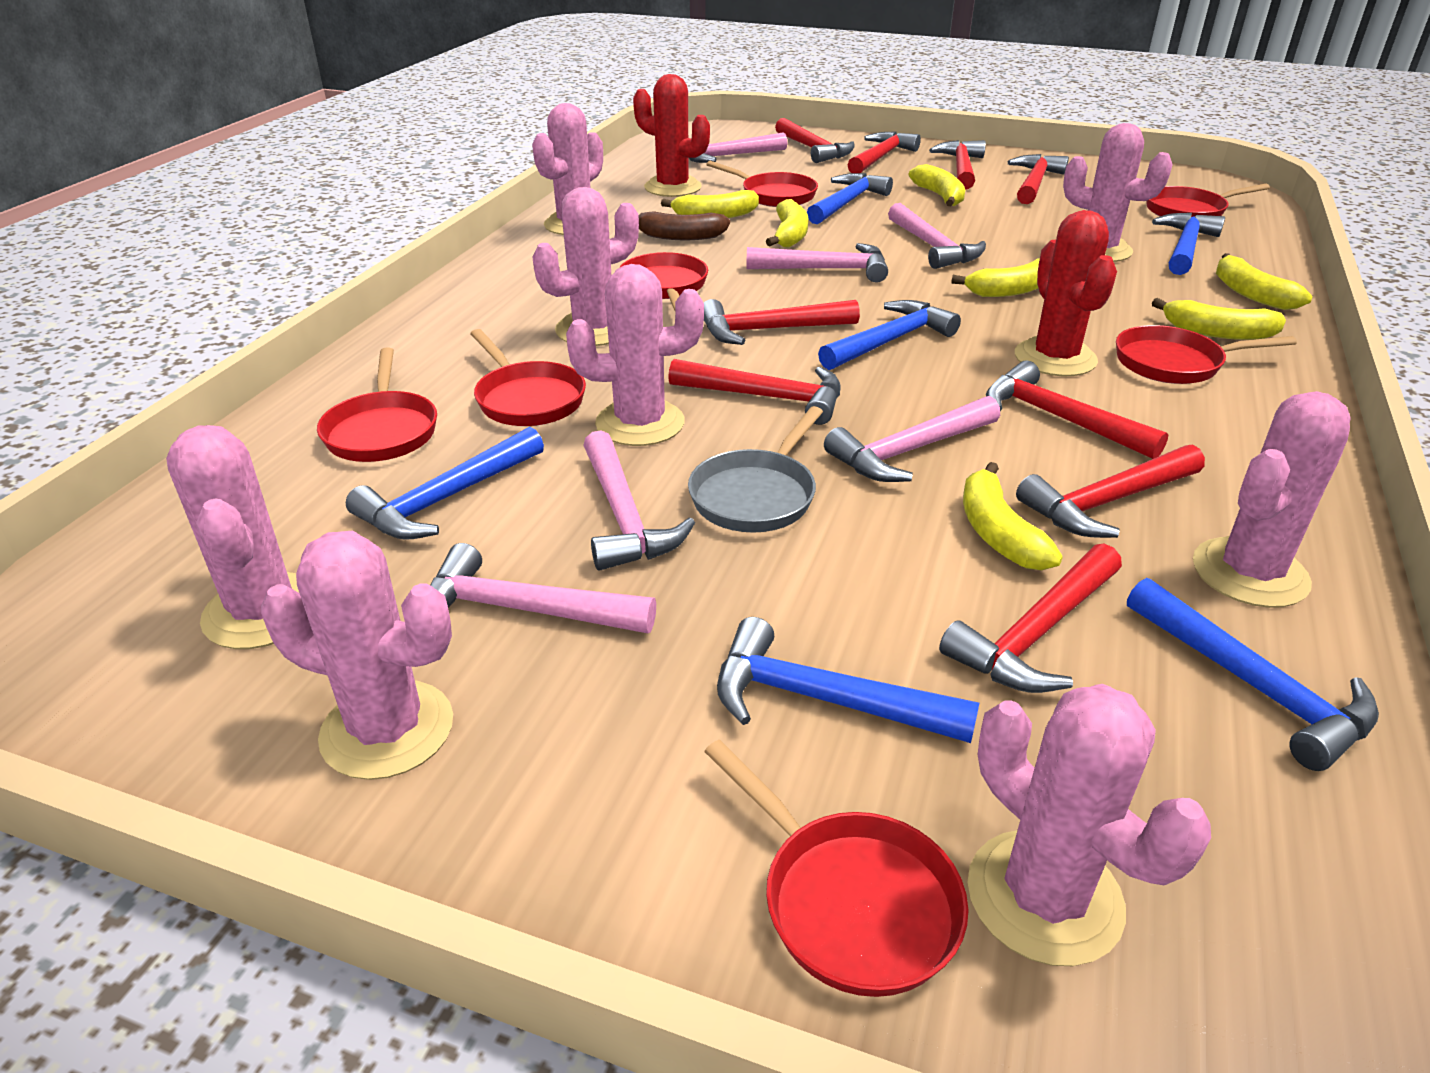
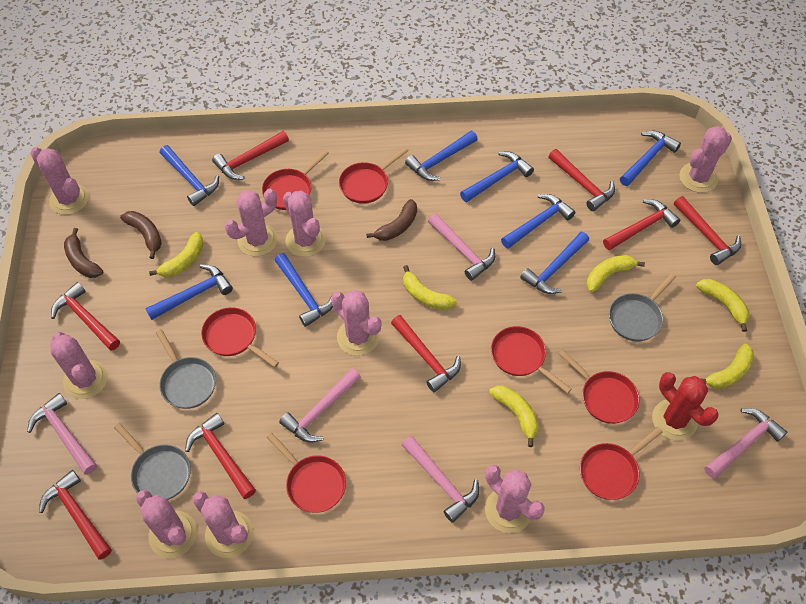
blue hammer: 6 -> 8
brown banana: 1 -> 3
grey pan: 1 -> 3
pink cactus: 8 -> 9
pink hammer: 6 -> 5
red cactus: 2 -> 1
red hammer: 9 -> 8
yellow banana: 7 -> 6

